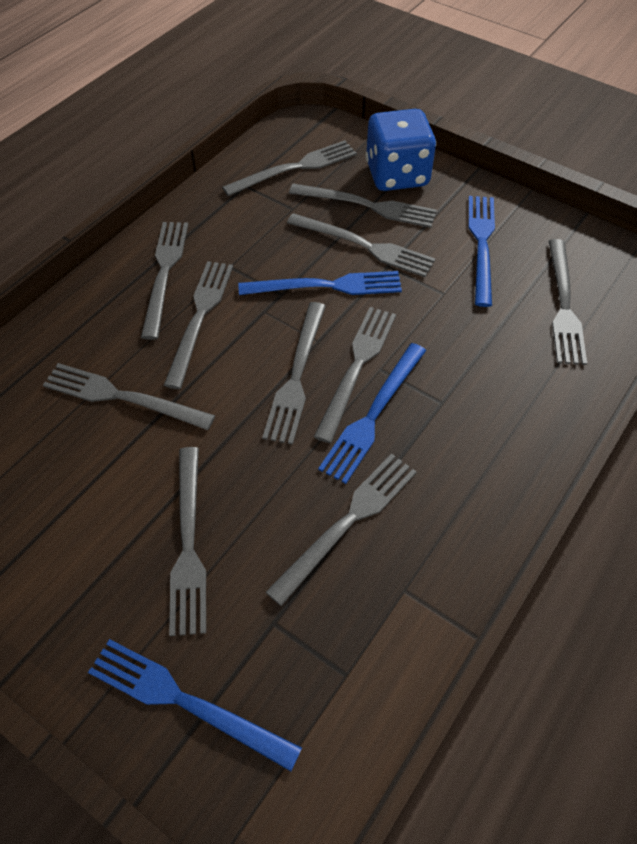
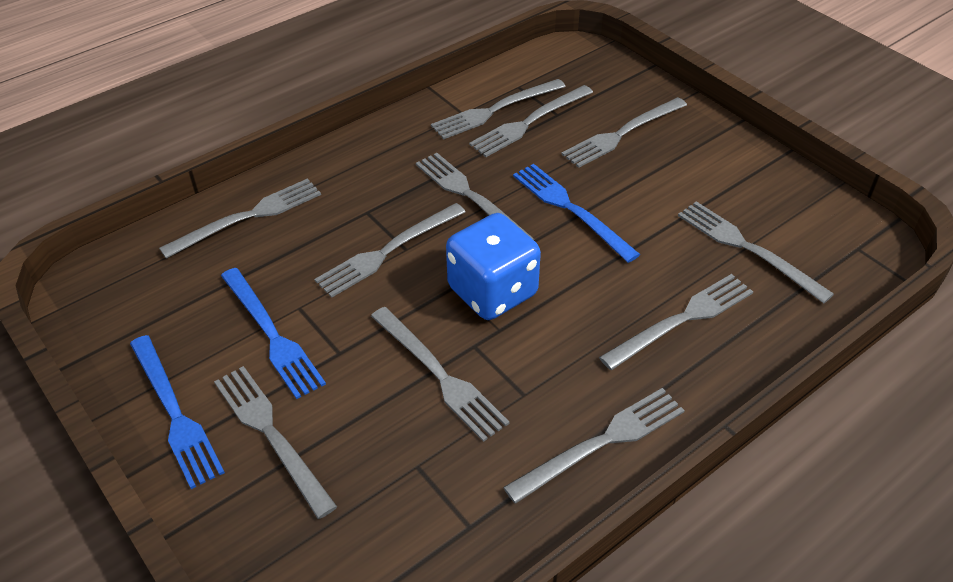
blue fork: 4 -> 3

